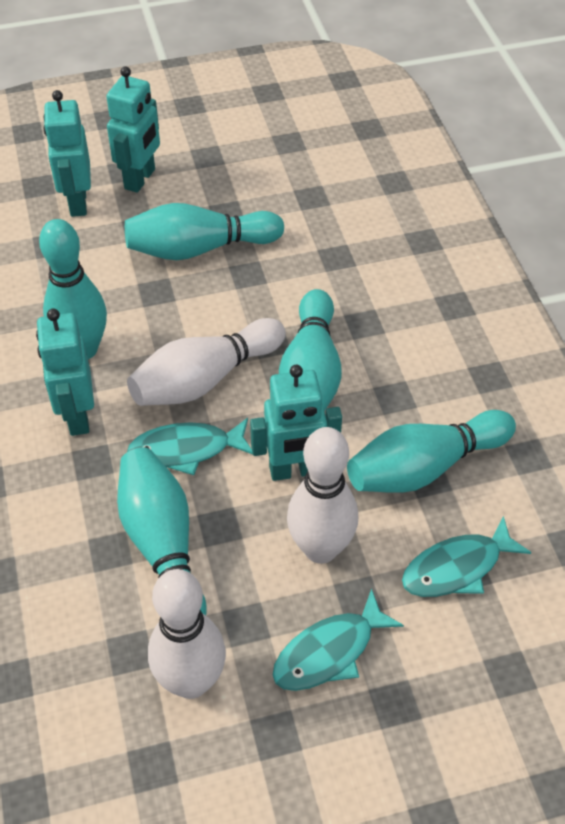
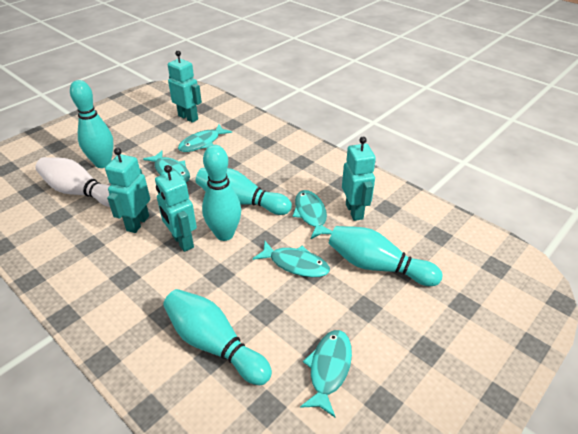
turquoise fish: 3 -> 5
white bowling pin: 3 -> 1

